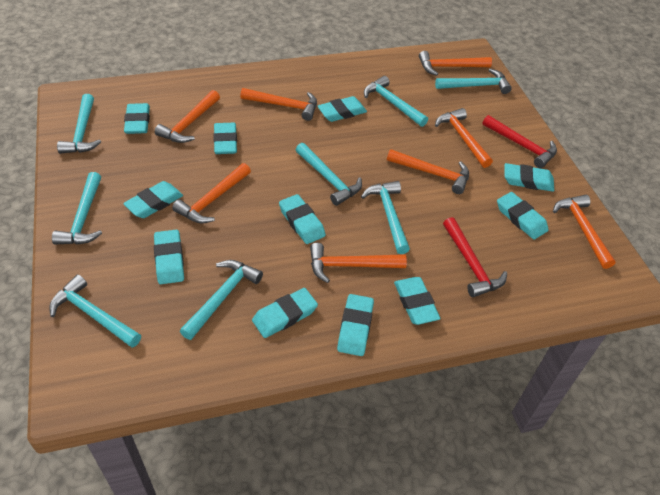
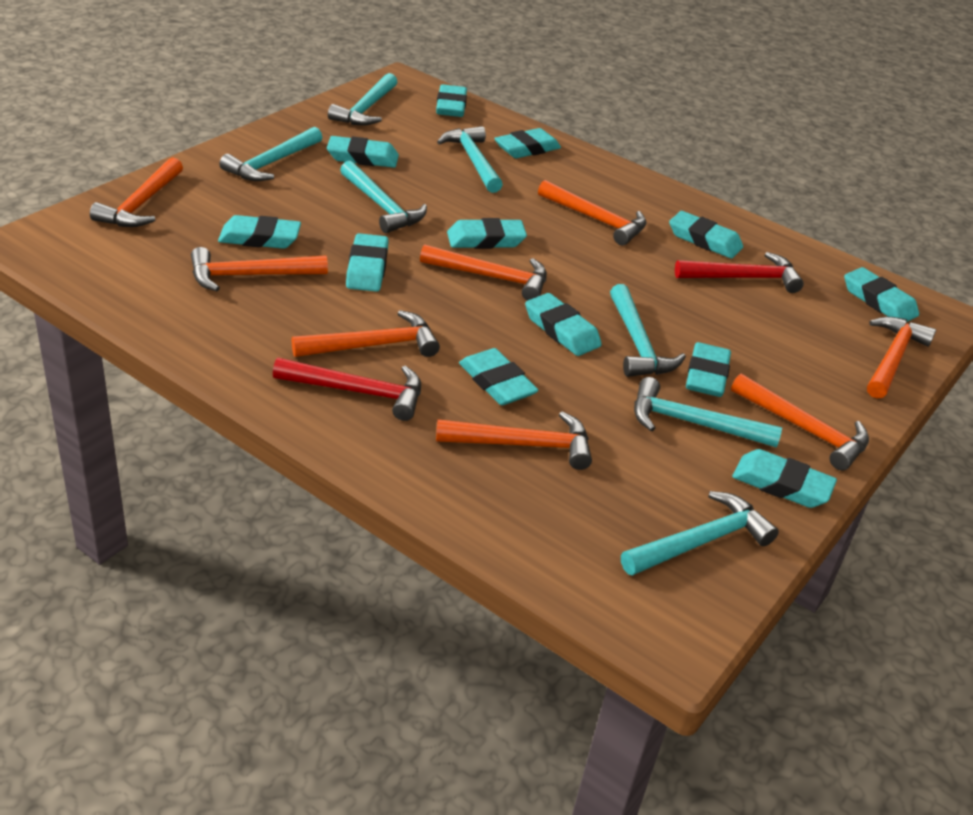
turquoise eraser: 11 -> 12
turquoise hammer: 8 -> 7

